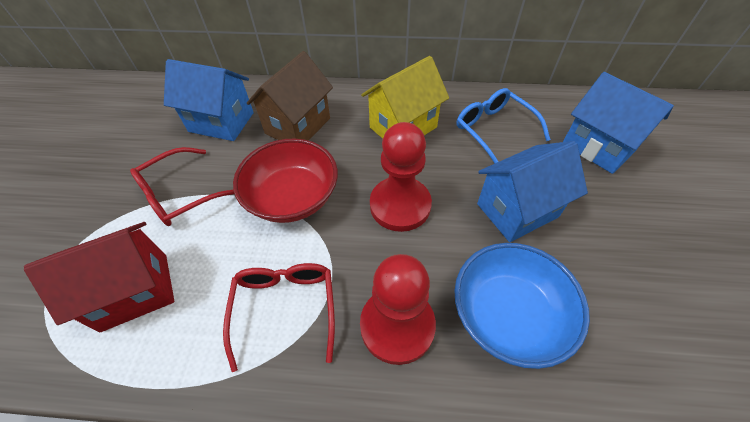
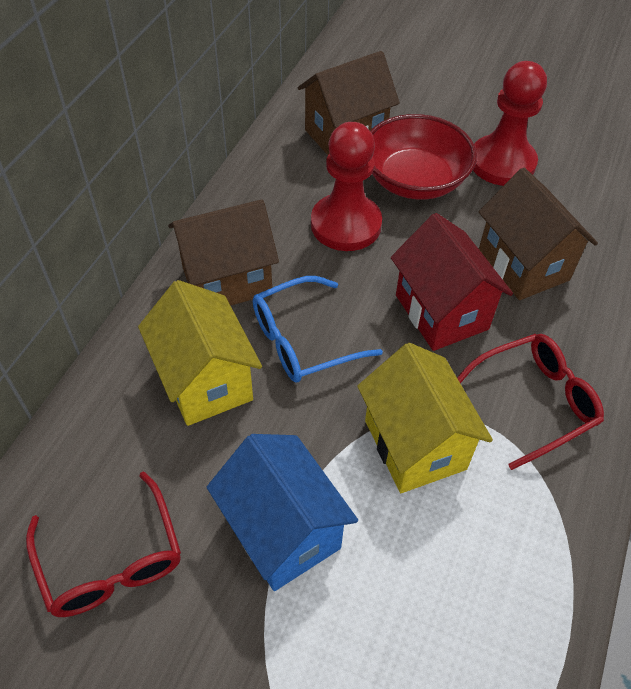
blue bowl: 1 -> 0
blue house: 3 -> 1
brown house: 1 -> 3
yellow house: 1 -> 2

